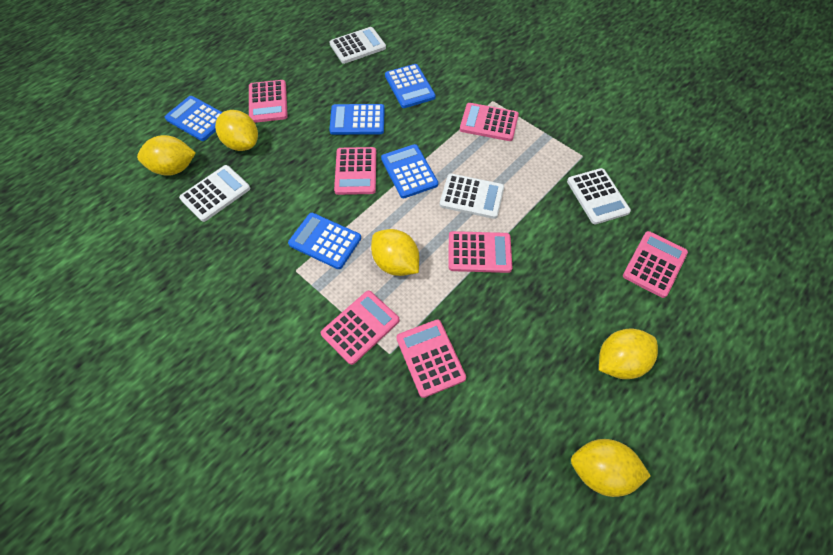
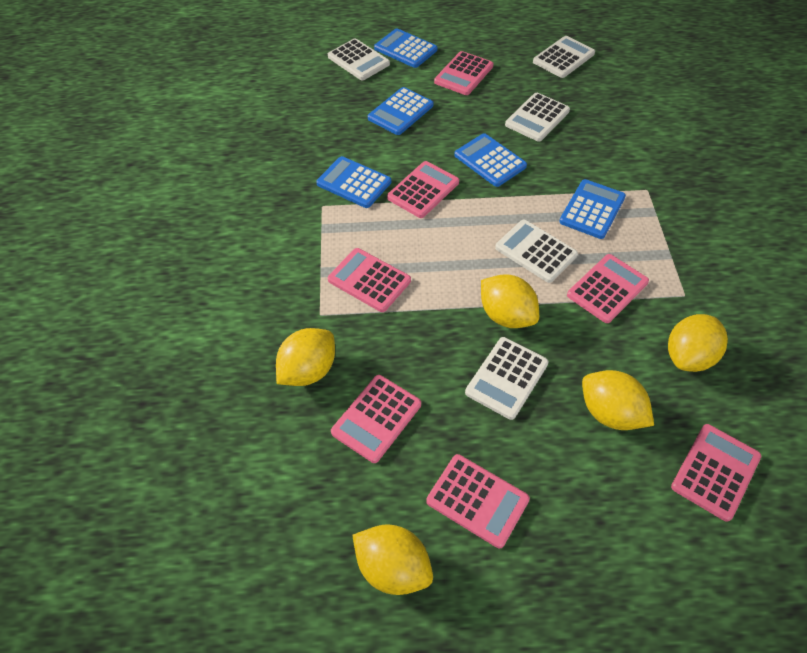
white calculator: 4 -> 5

